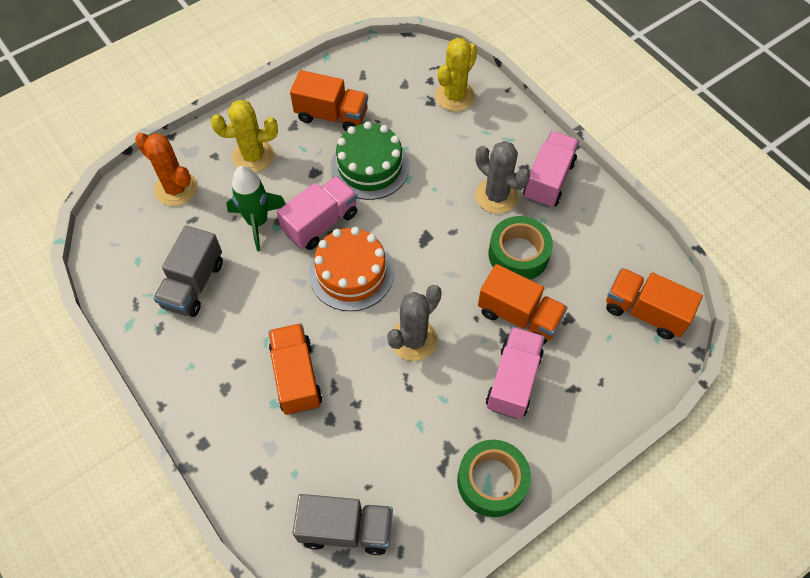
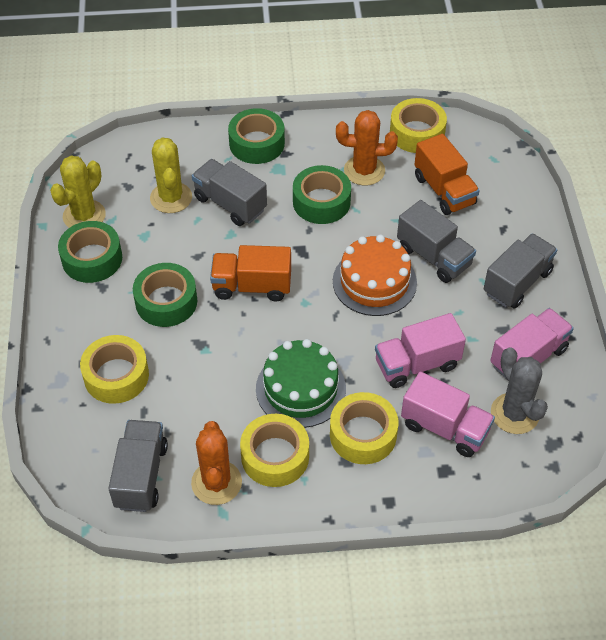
green rocket: 1 -> 0
green tape: 2 -> 4
grey cactus: 2 -> 1
grey truck: 2 -> 4
orange cactus: 1 -> 2
orange truck: 4 -> 2
yellow tape: 0 -> 4

